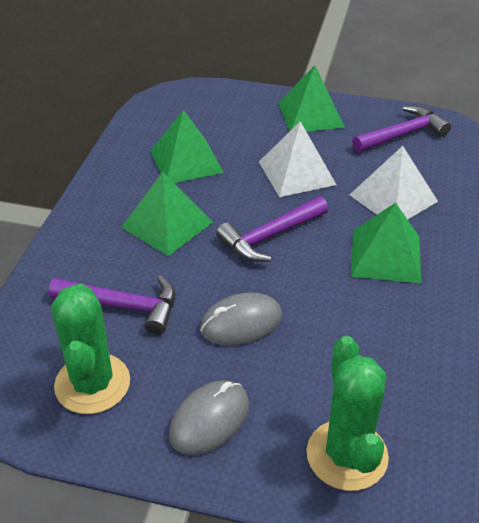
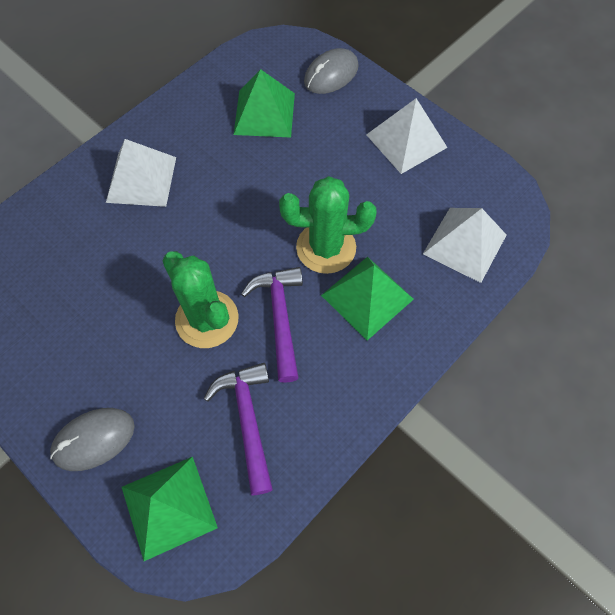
green pyramid: 4 -> 3
purple hammer: 3 -> 2
white pyramid: 2 -> 3

